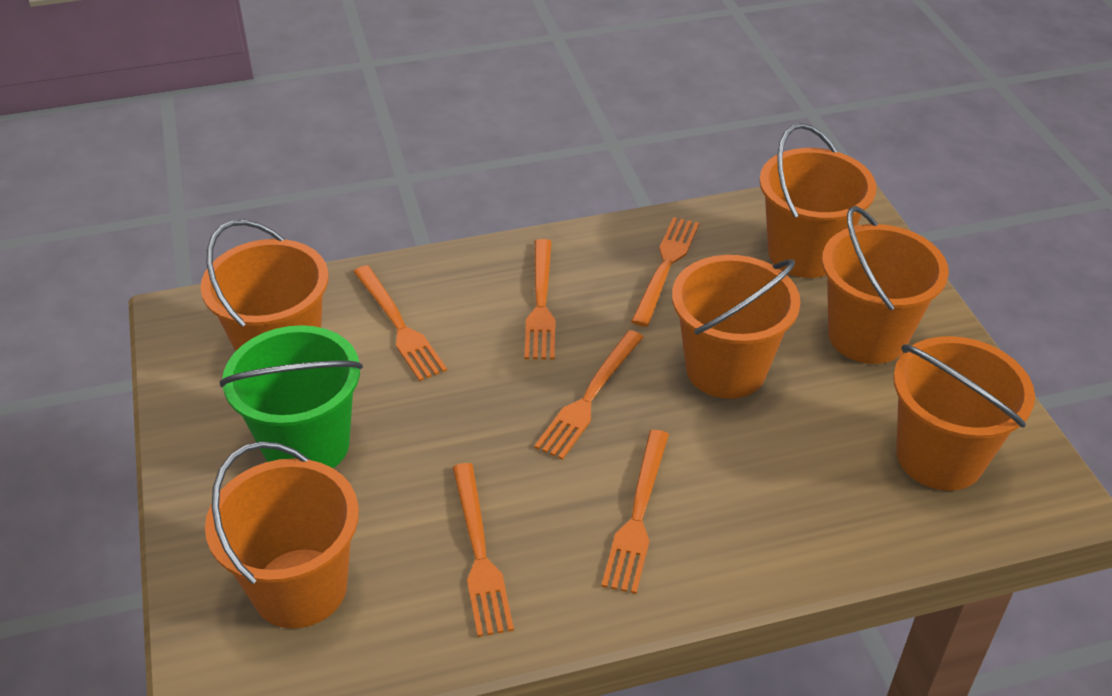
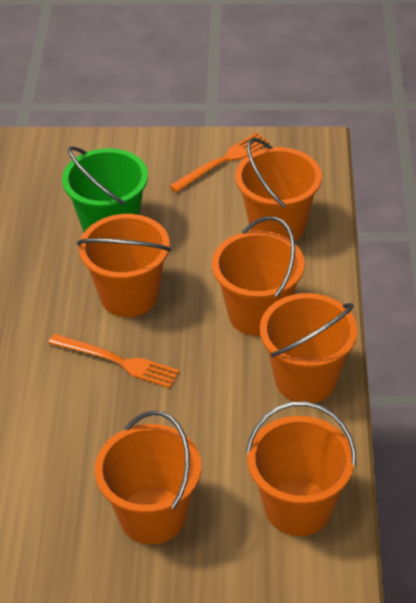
orange fork: 6 -> 2

